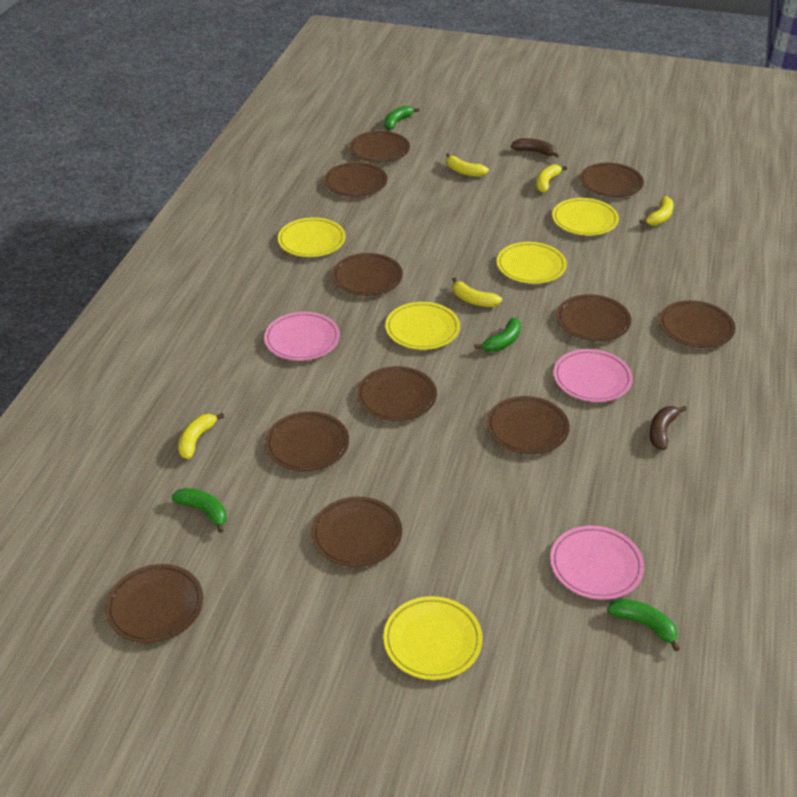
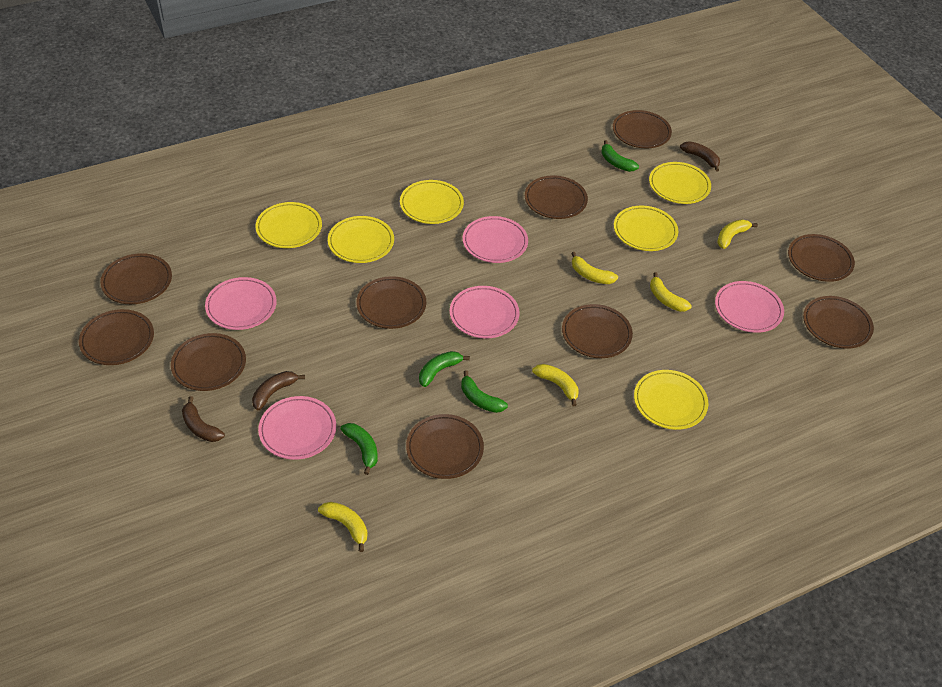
brown banana: 2 -> 3
brown plate: 11 -> 10
pink plate: 3 -> 5
yellow plate: 5 -> 6

